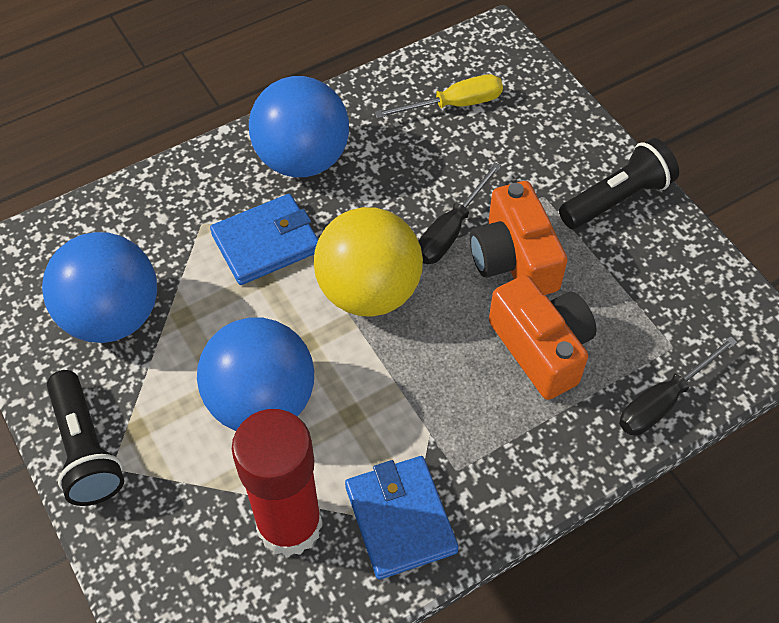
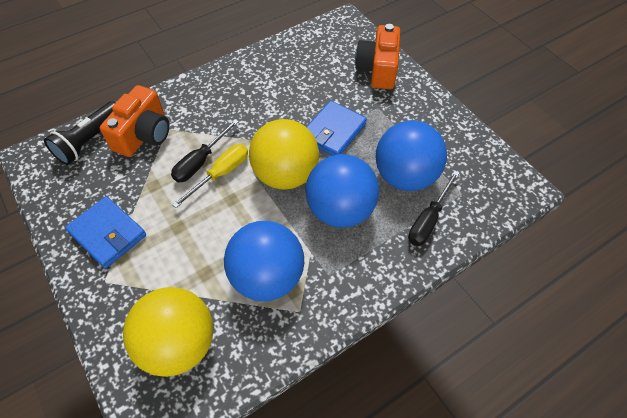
black flashlight: 2 -> 1
red glue stick: 1 -> 0
yellow ball: 1 -> 2

